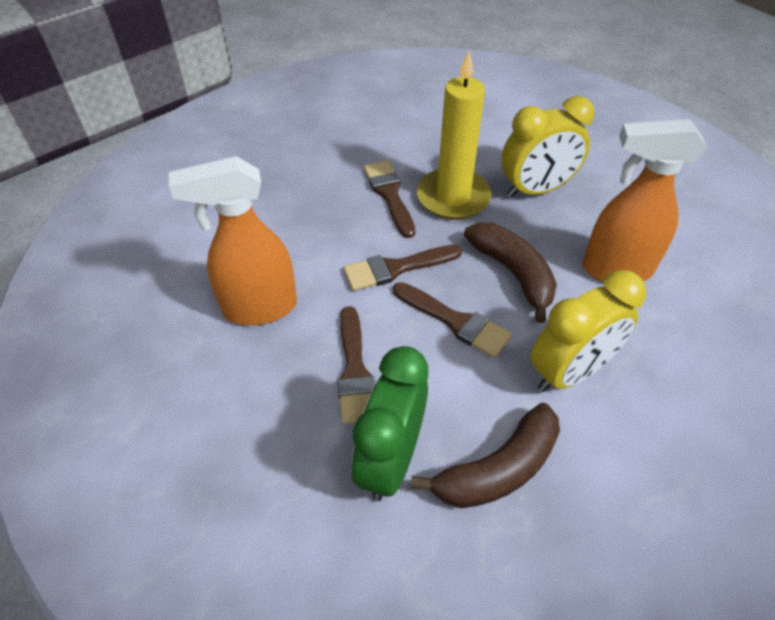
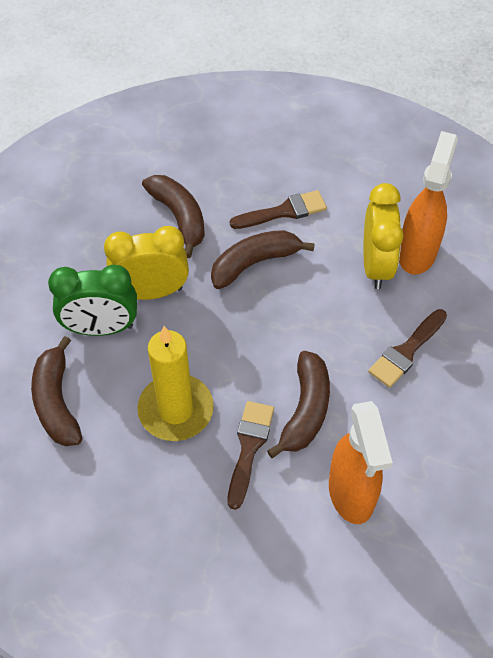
brown banana: 2 -> 4
brown brush: 4 -> 3

